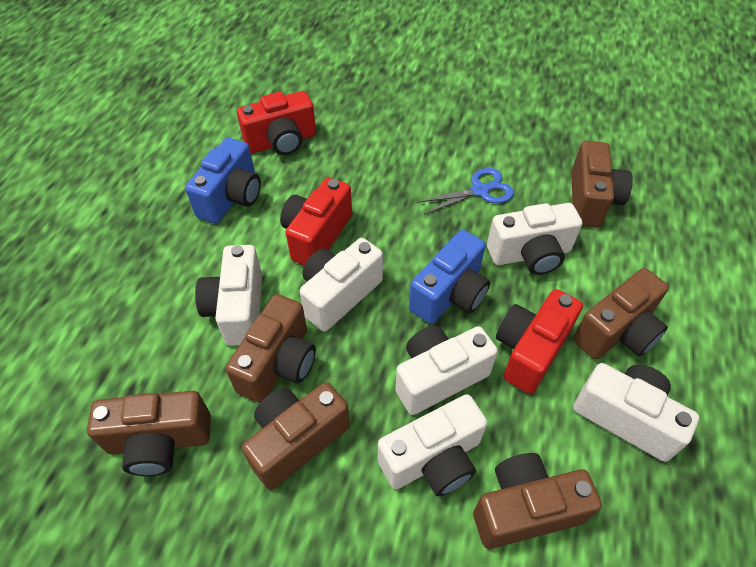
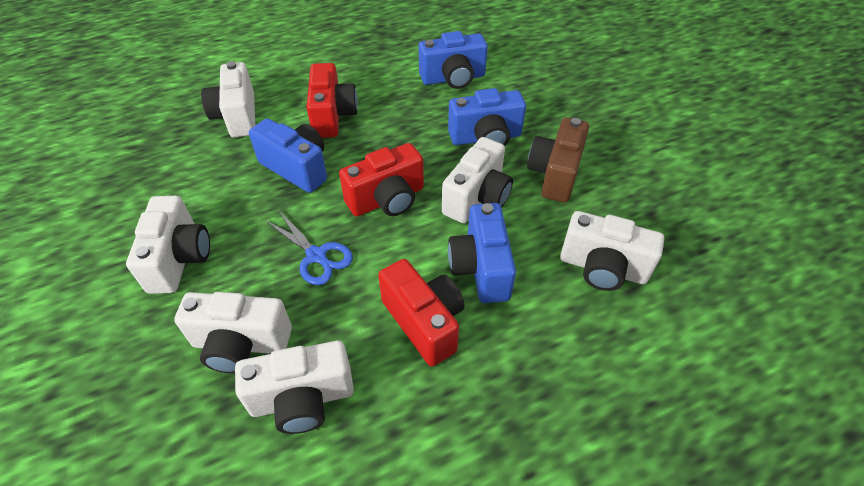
blue camera: 2 -> 4
brown camera: 6 -> 1

